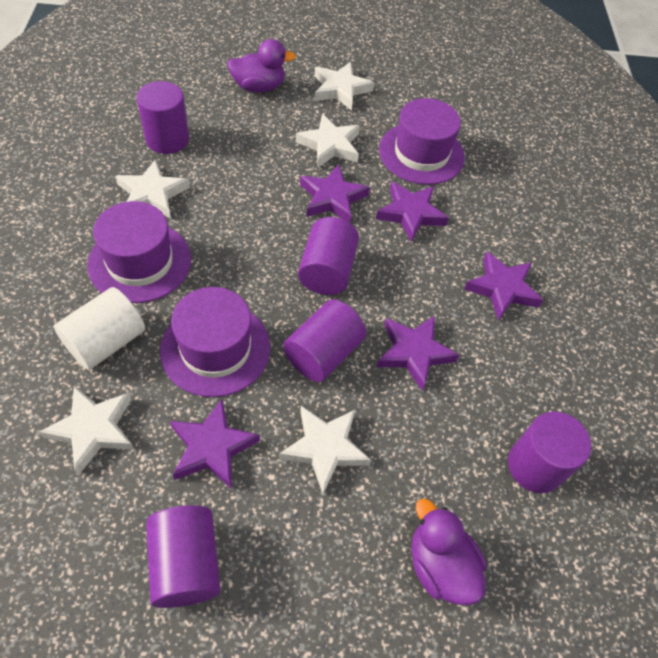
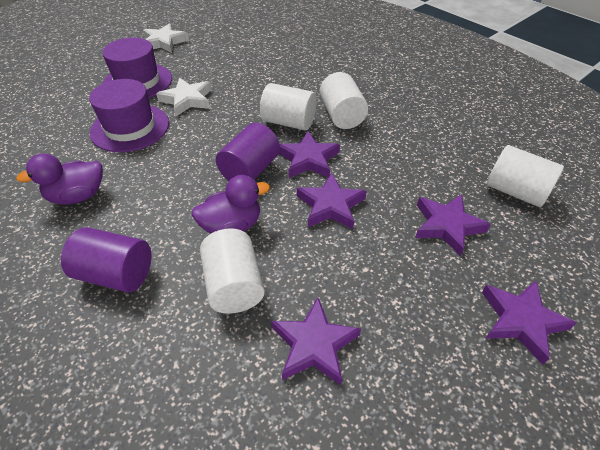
purple cylinder: 5 -> 2
purple hat: 3 -> 2
white cylinder: 1 -> 4
white star: 5 -> 2

